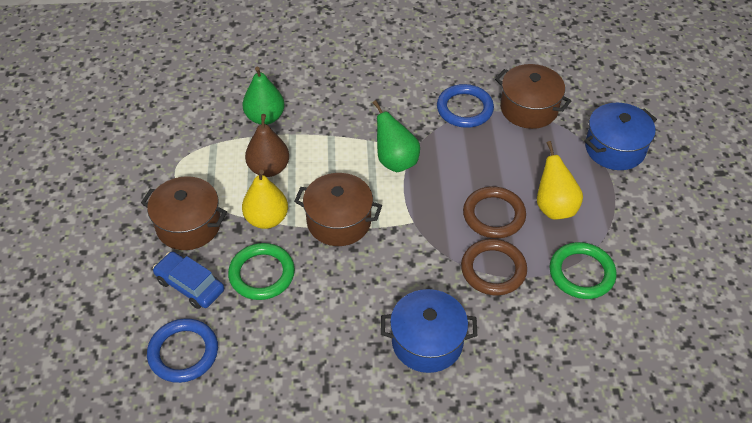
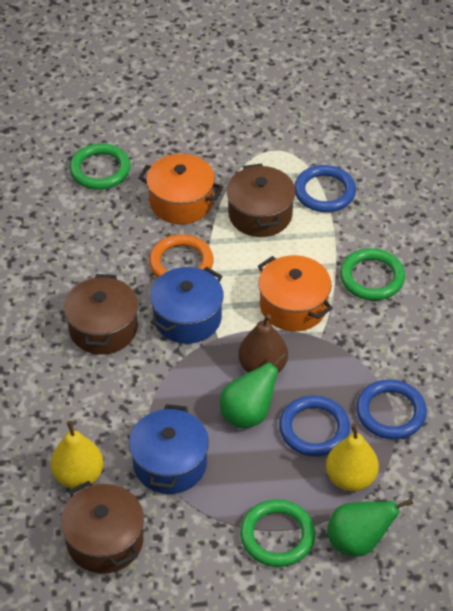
blue car: 1 -> 0
blue ring: 2 -> 3
brown ring: 2 -> 0
green ring: 2 -> 3
orange pot: 0 -> 2
orange ring: 0 -> 1

